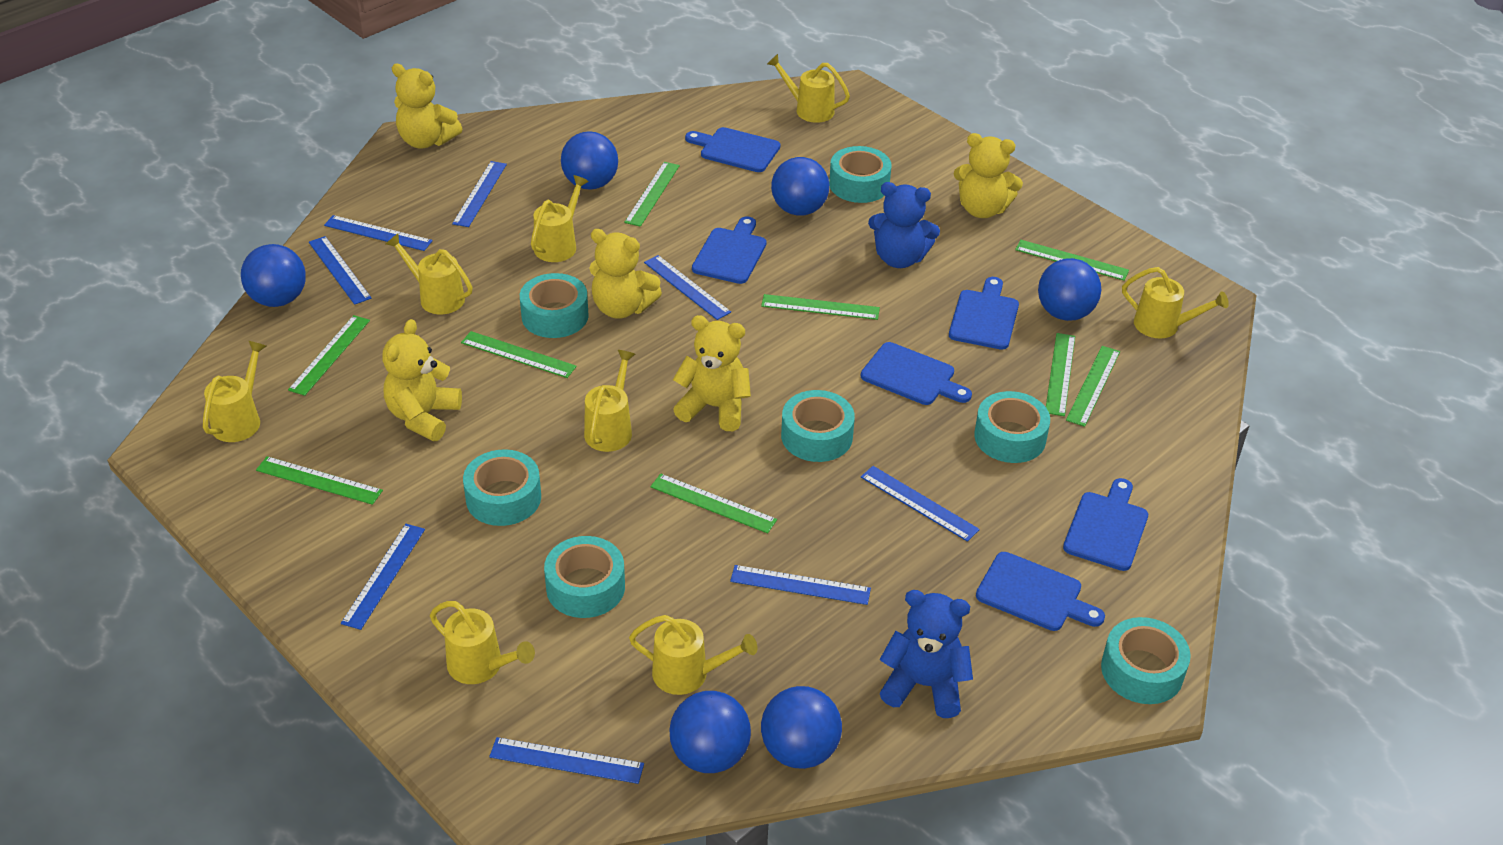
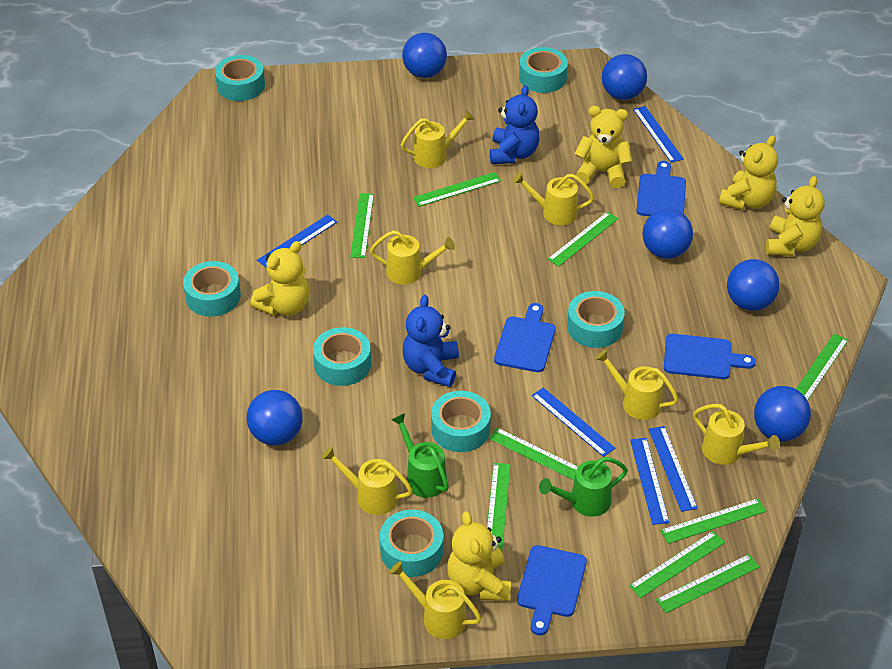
blue cutting board: 6 -> 4
blue ruler: 8 -> 5
green watering can: 0 -> 2
yellow watering can: 8 -> 7

